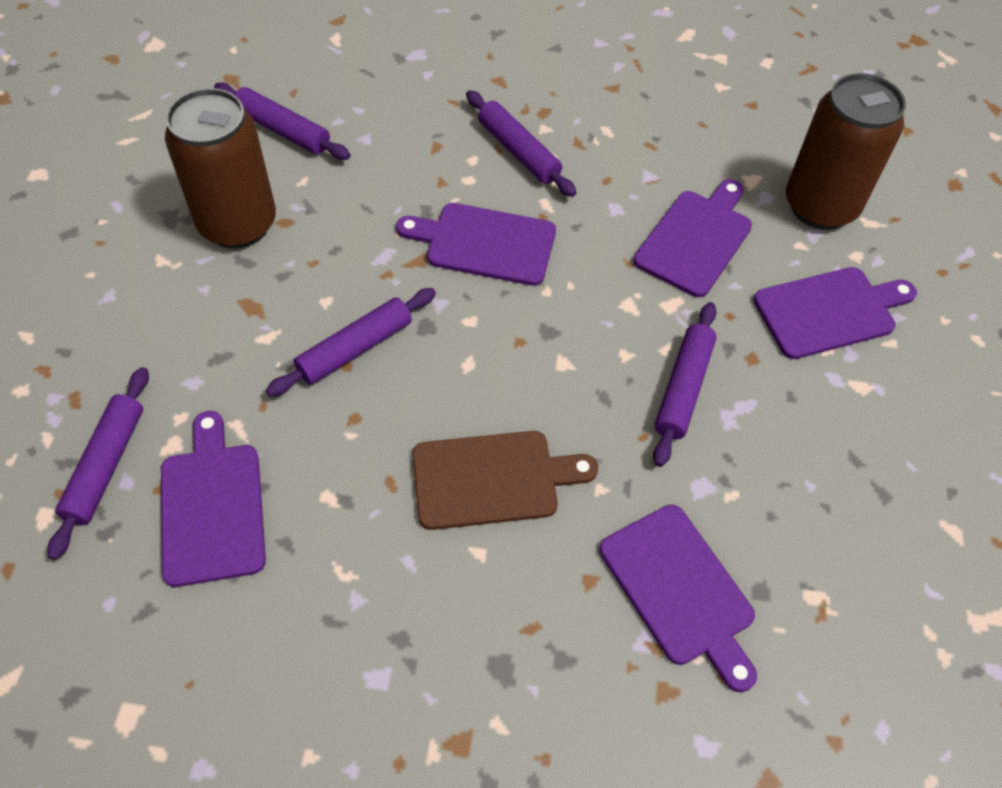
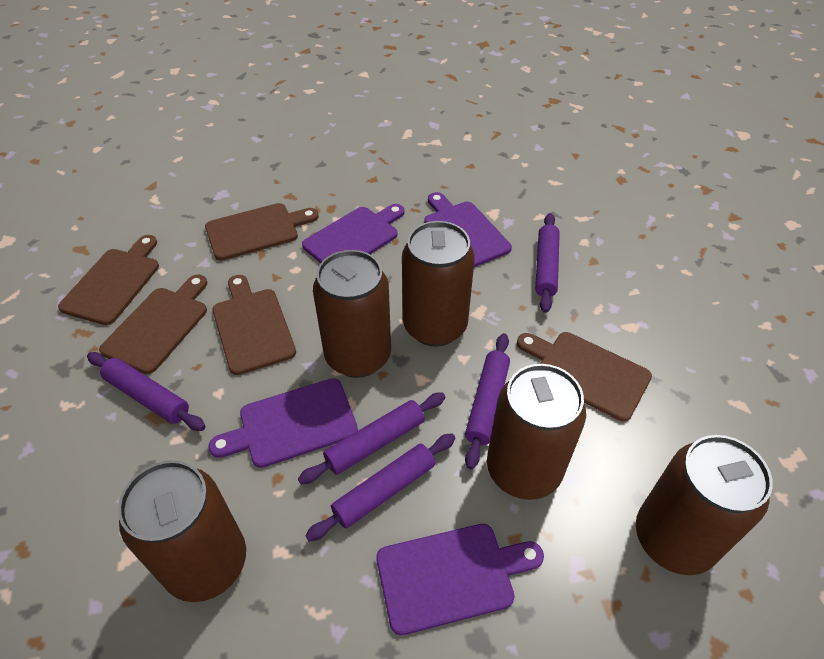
brown can: 2 -> 5
brown cutting board: 1 -> 5
purple cutting board: 5 -> 4

